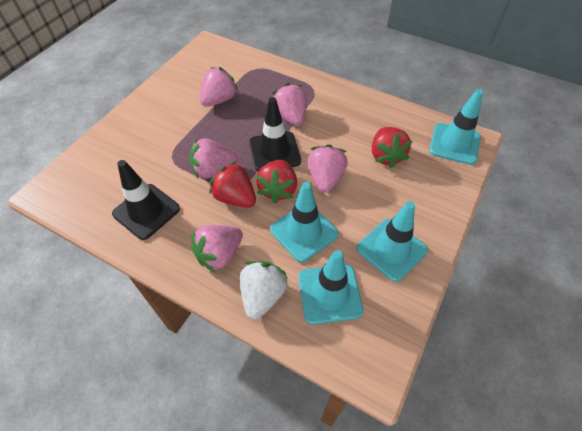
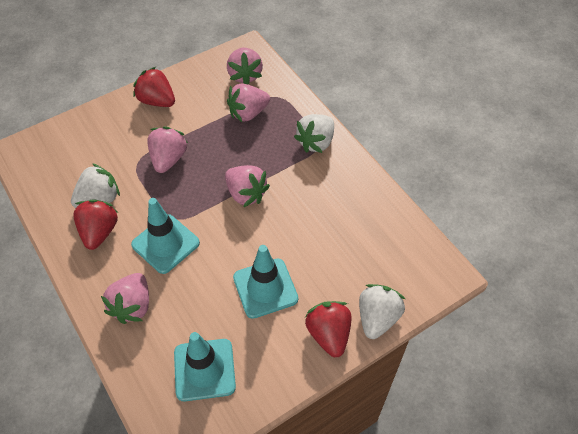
black traffic cone: 2 -> 0
turquoise traffic cone: 4 -> 3
white strawberry: 1 -> 3

